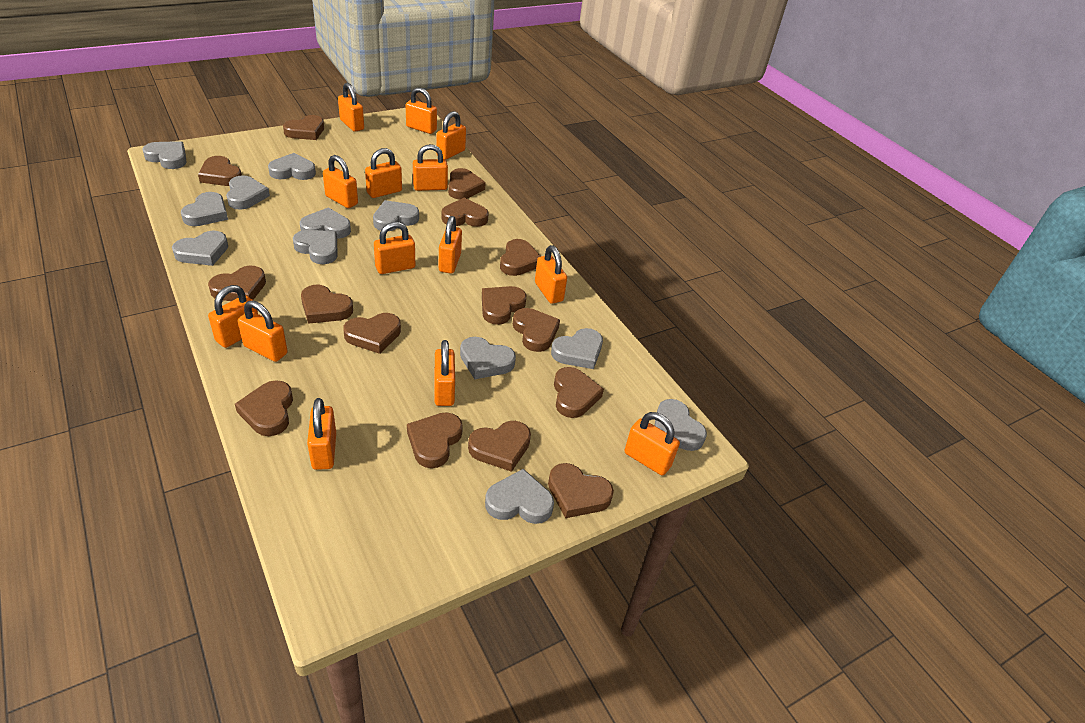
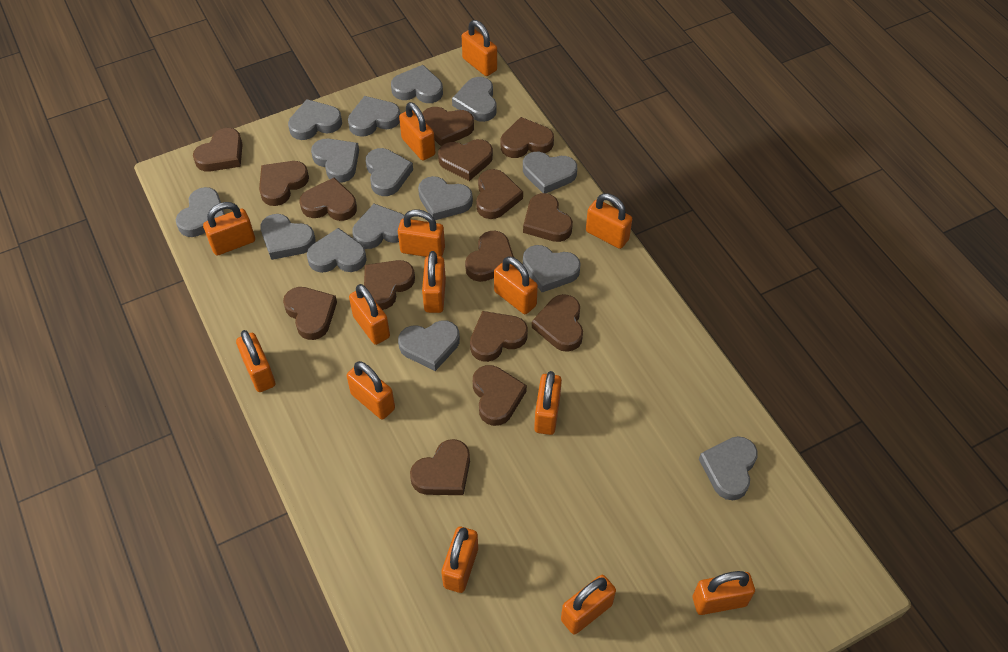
grey heart: 12 -> 15

